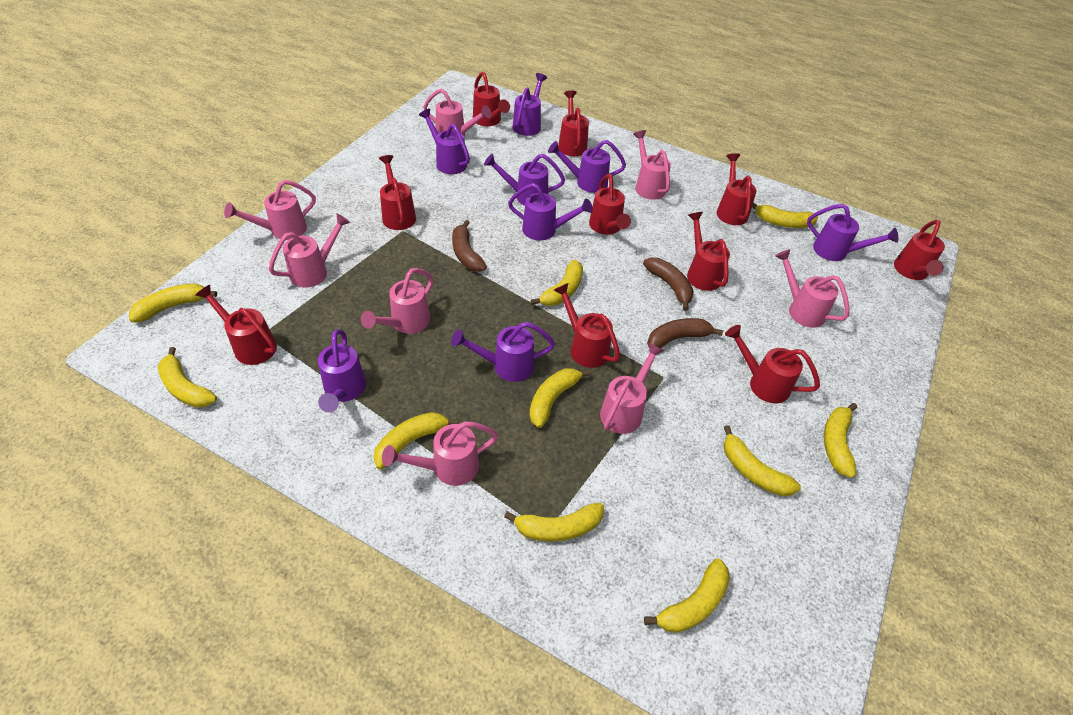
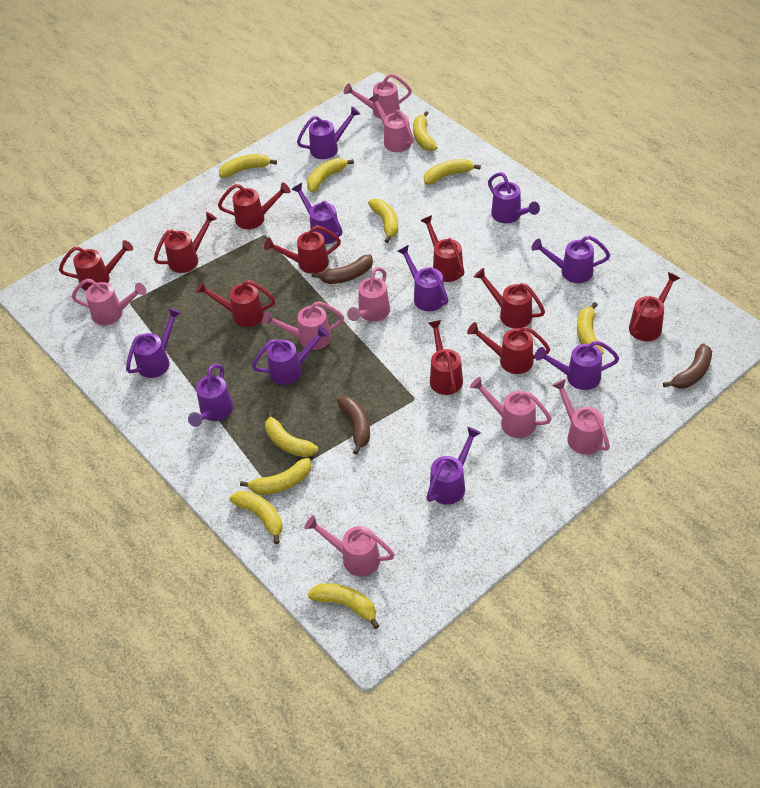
purple watering can: 8 -> 10

